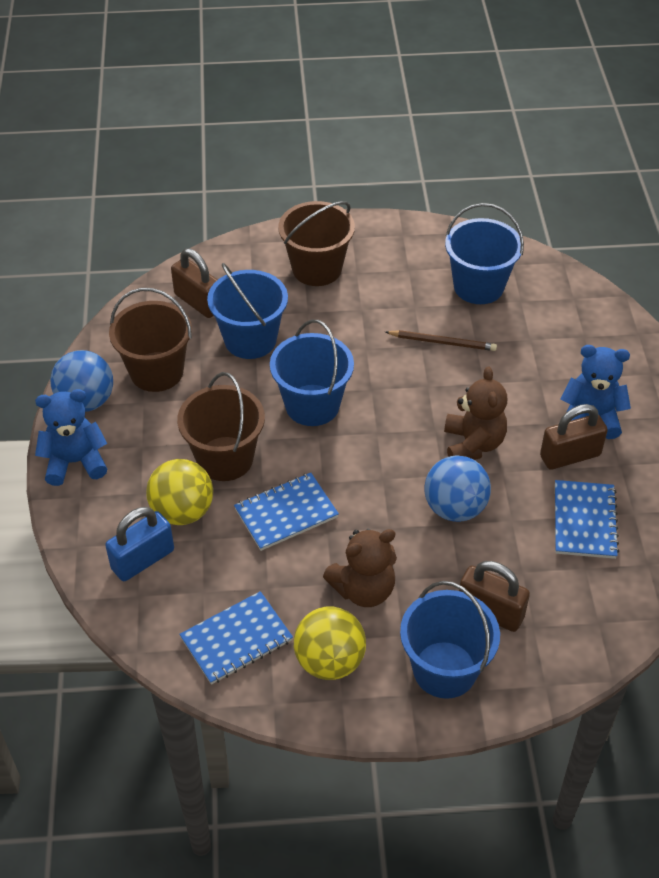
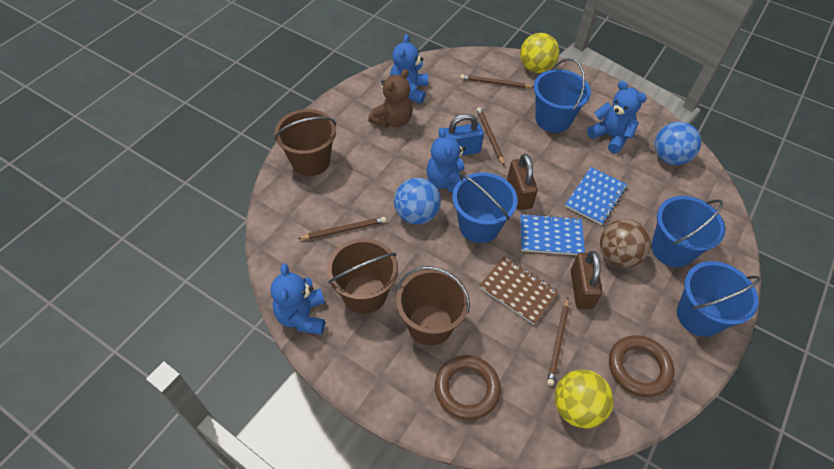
blue notebook: 3 -> 2
blue teddy bear: 2 -> 4
brown ball: 0 -> 1
brown notebook: 0 -> 1
brown padlock: 3 -> 2
brown pencil: 1 -> 4
brown ring: 0 -> 2
brown teddy bear: 2 -> 1

